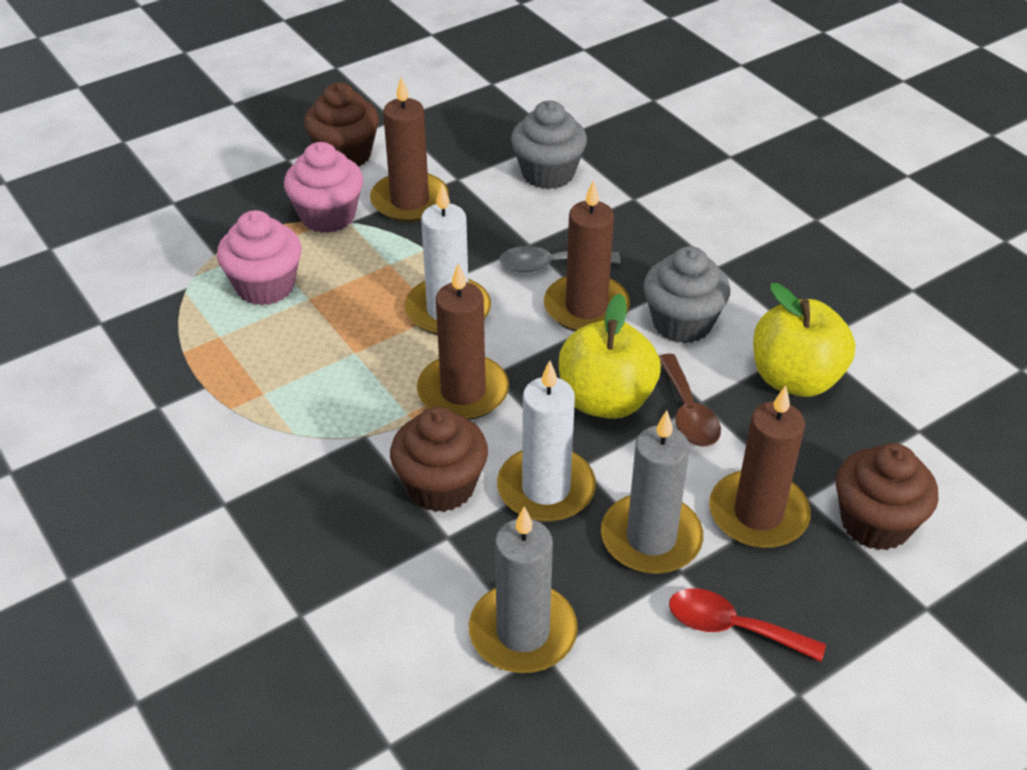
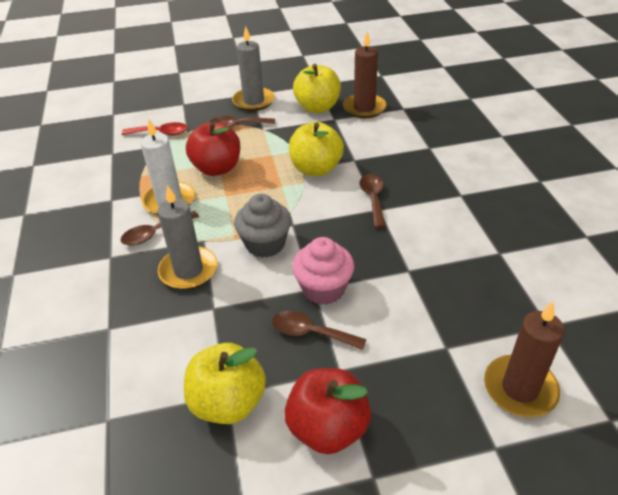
brown candle: 4 -> 2
brown cupcake: 3 -> 0
brown spoon: 1 -> 4
grey cupcake: 2 -> 1
grey spoon: 1 -> 0
pink cupcake: 2 -> 1
red apple: 0 -> 2
white candle: 2 -> 1
yellow apple: 2 -> 3

